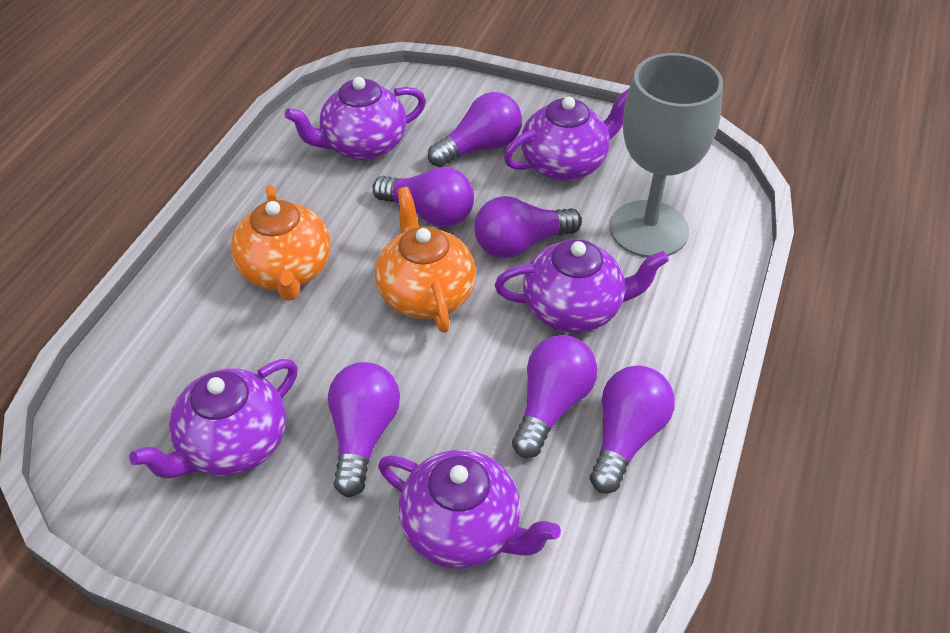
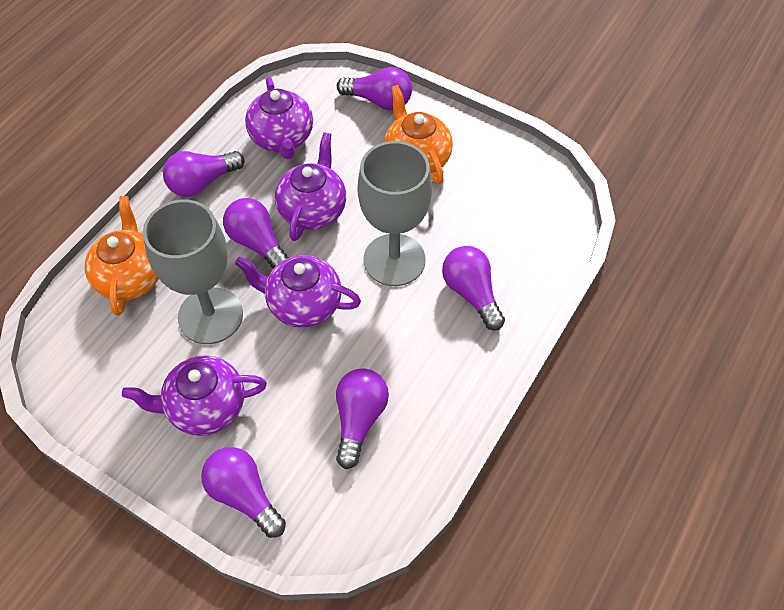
grey goblet: 1 -> 2
purple teapot: 5 -> 4

